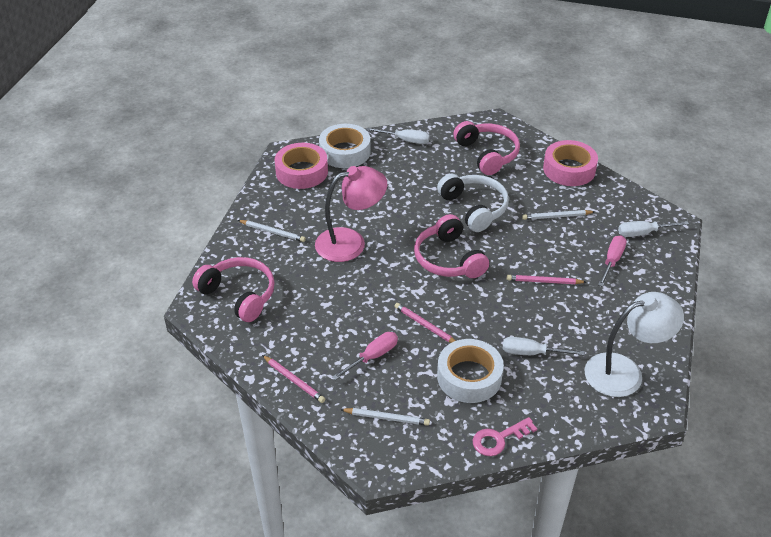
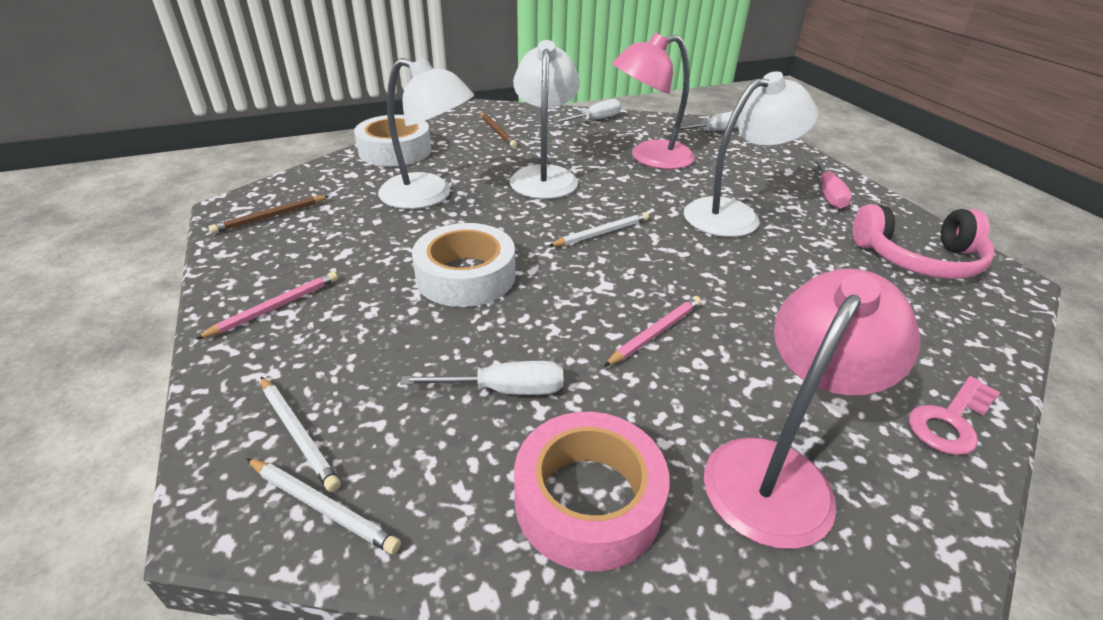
brown pencil: 0 -> 2
pink headphones: 3 -> 1
pink lamp: 1 -> 2
pink pencil: 3 -> 2
pink screwdriver: 2 -> 1
pink tape: 2 -> 1
white headphones: 1 -> 0
white lamp: 1 -> 3

